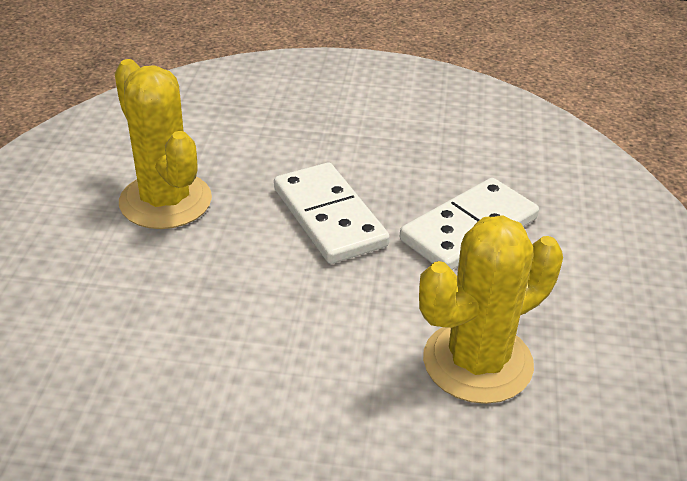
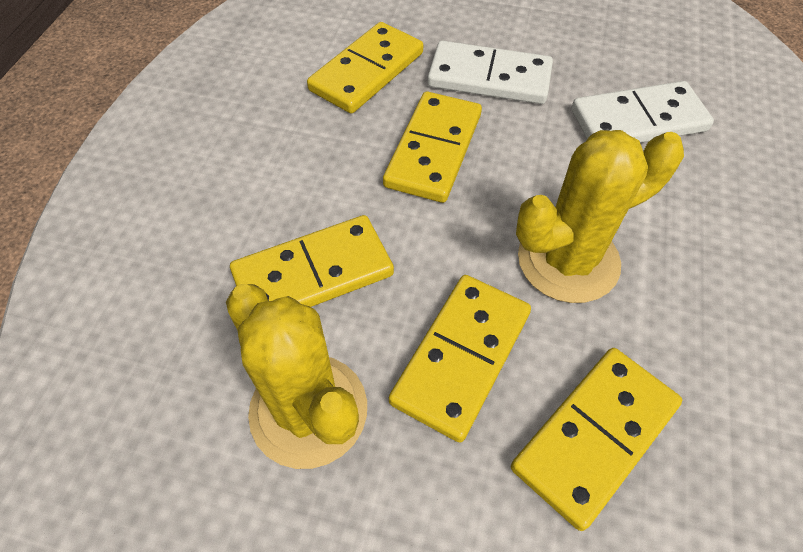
yellow domino: 0 -> 5

